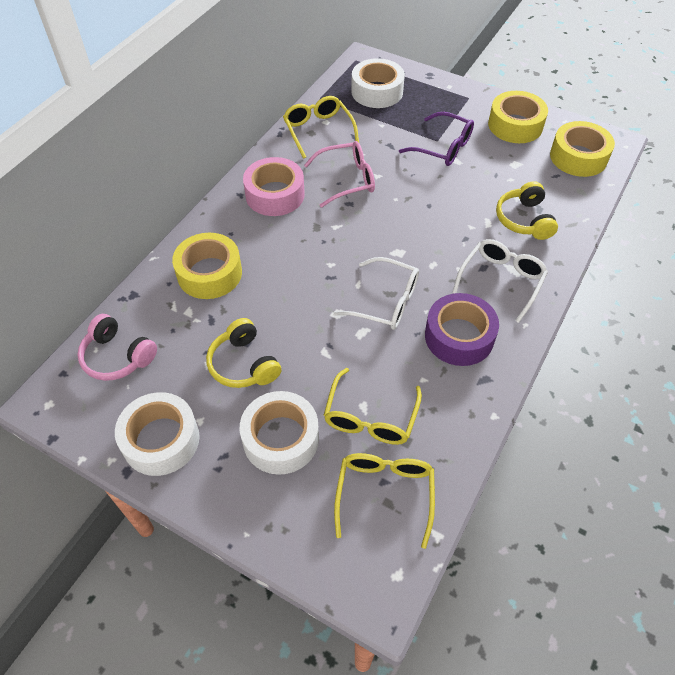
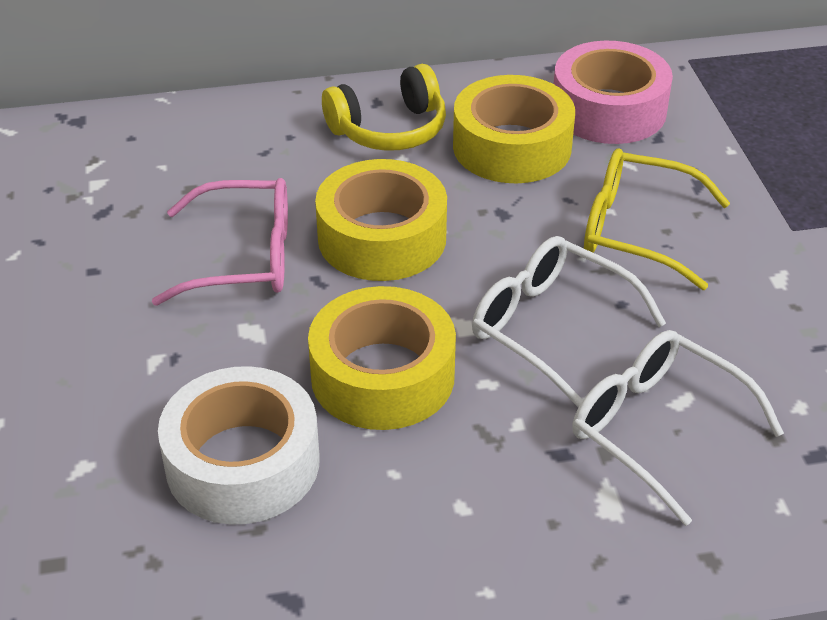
pink headphones: 1 -> 0
purple glasses: 1 -> 0
purple tape: 1 -> 0
white tape: 3 -> 1
yellow glasses: 3 -> 1
yellow headphones: 2 -> 1

